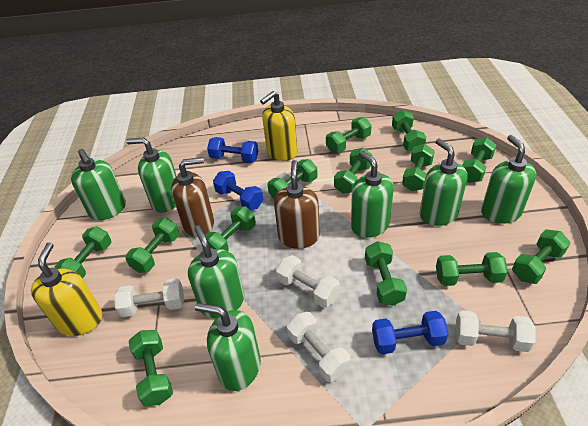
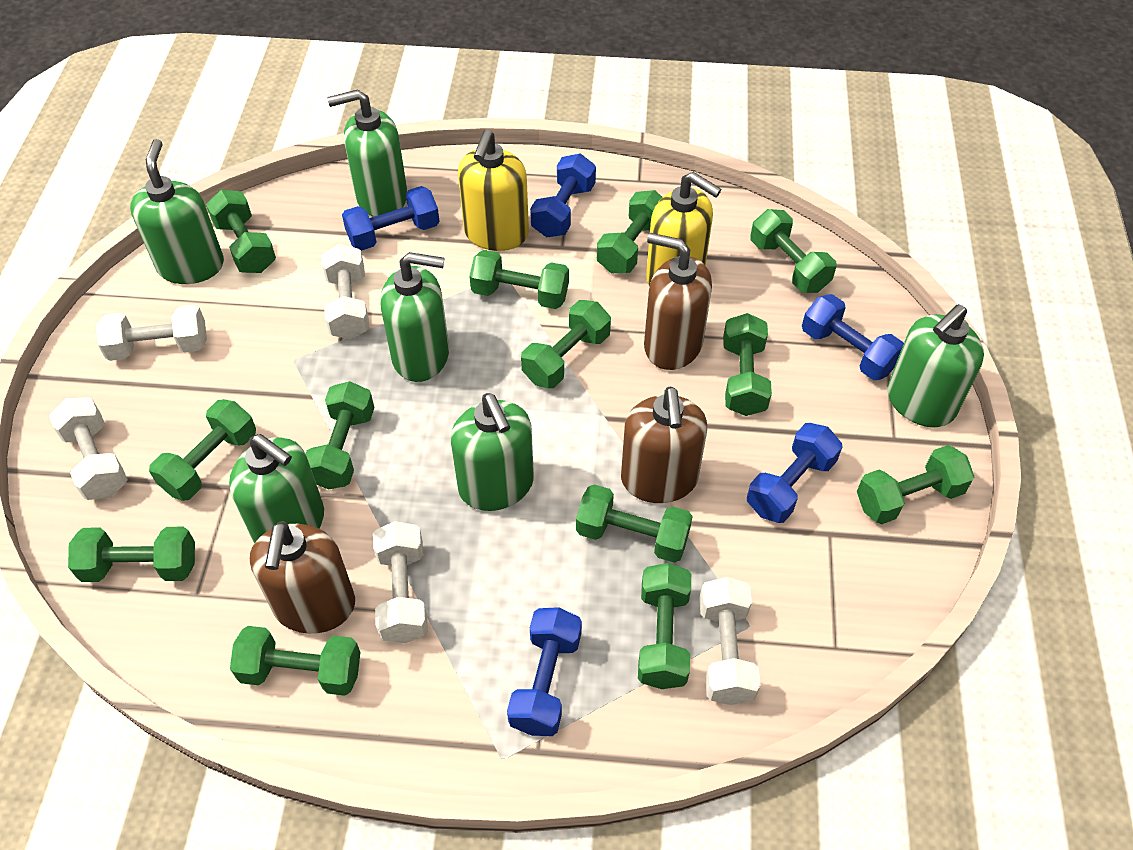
blue dumbbell: 3 -> 5
brown soap dispenser: 2 -> 3
green soap dispenser: 7 -> 6
white dumbbell: 4 -> 5

